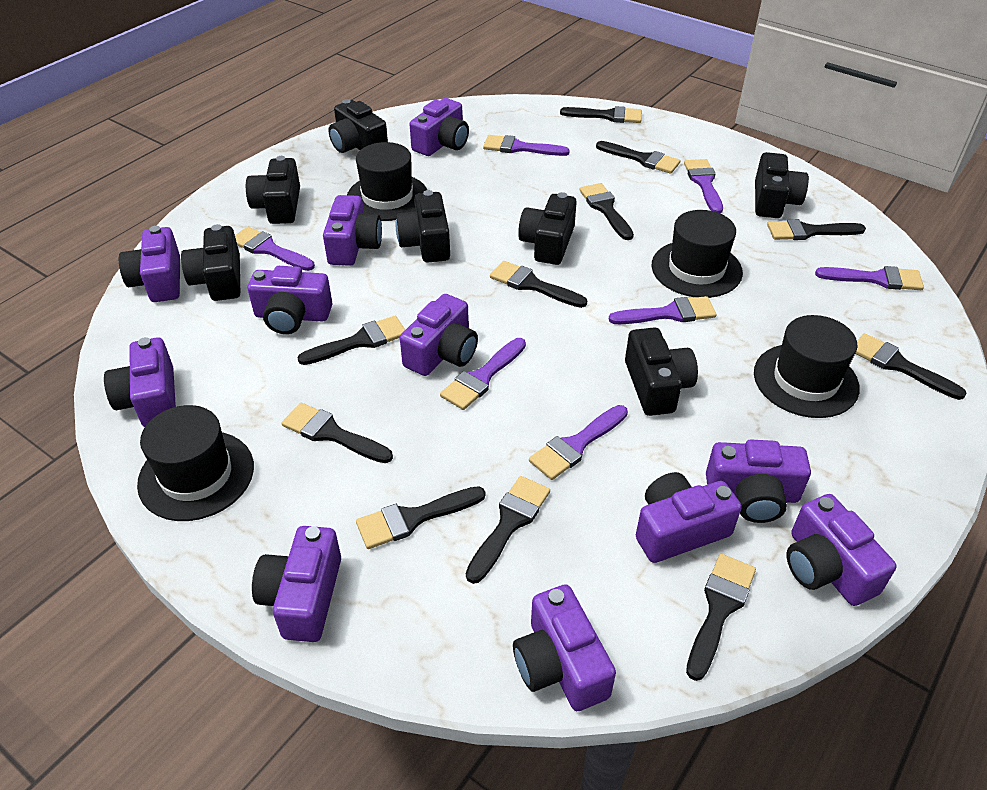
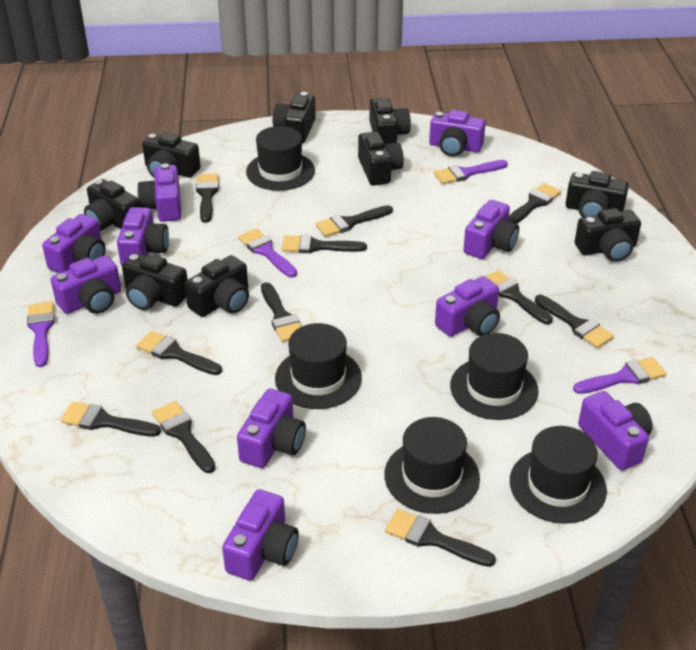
black camera: 7 -> 9
black hat: 4 -> 5
purple brush: 7 -> 4
purple camera: 11 -> 10

